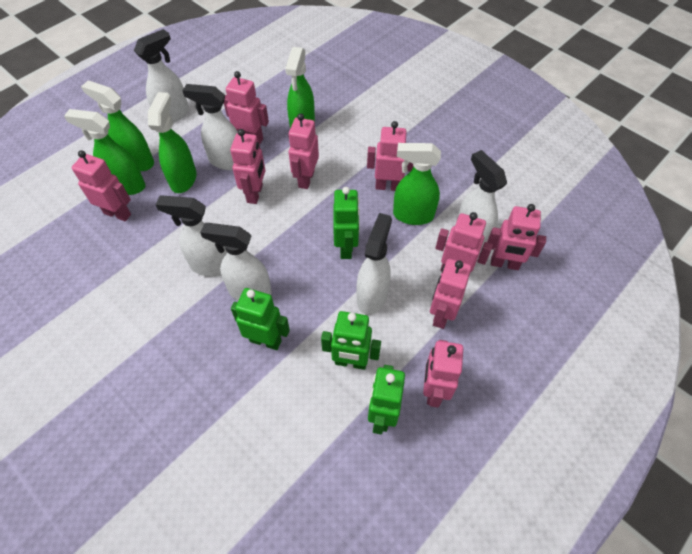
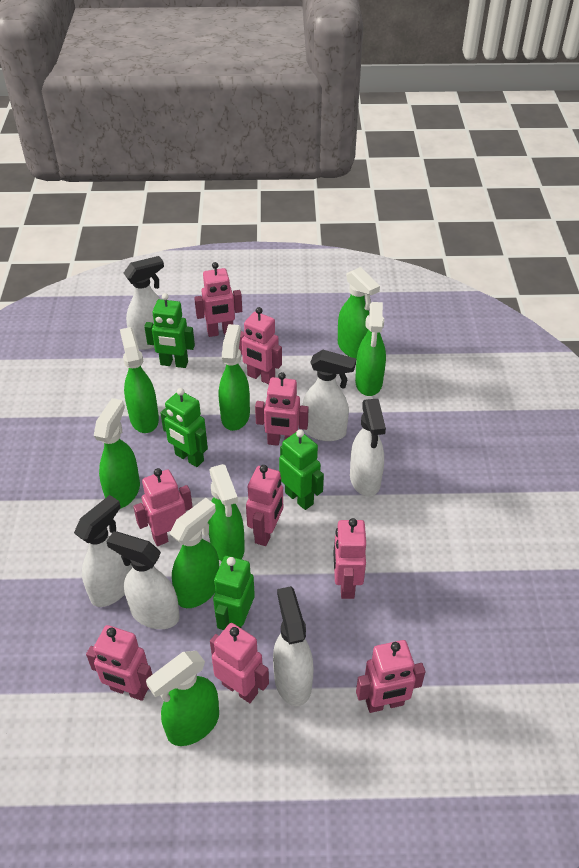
green spray bottle: 5 -> 8

